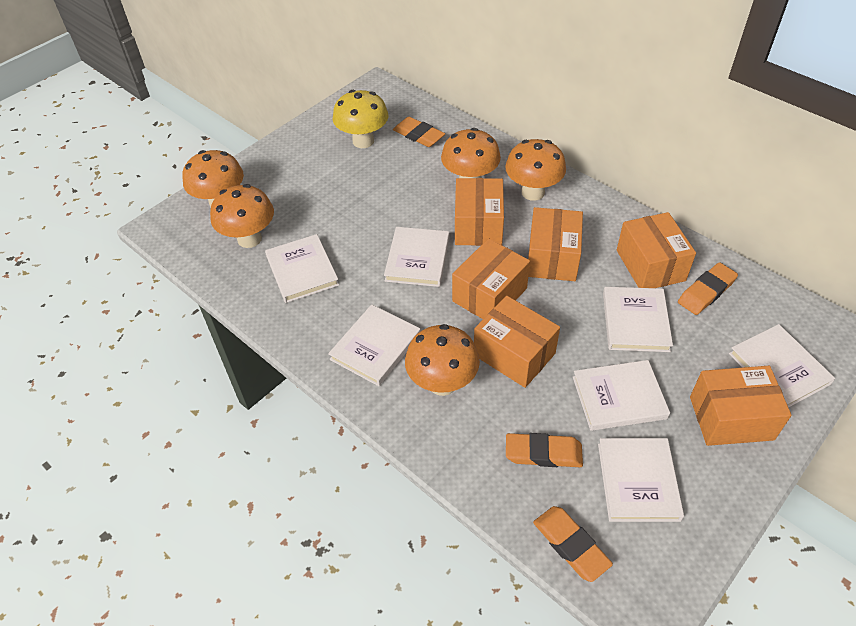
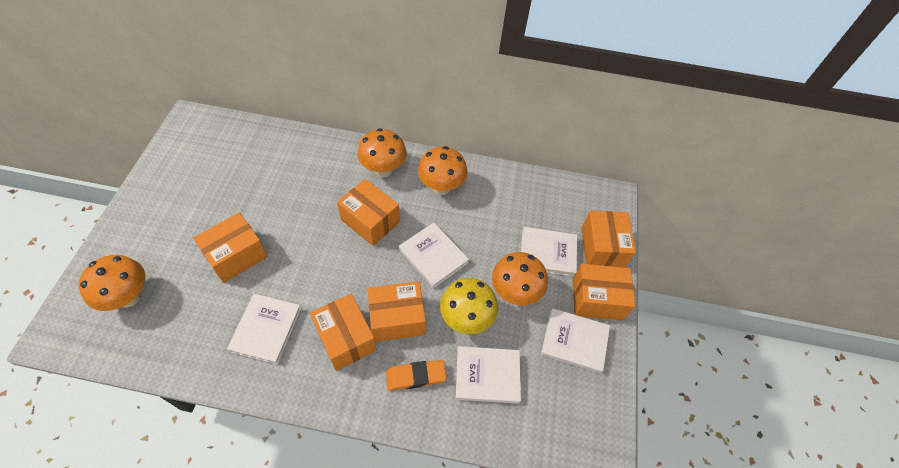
orange eraser: 4 -> 1
orange mushroom: 5 -> 4
white book: 7 -> 5

